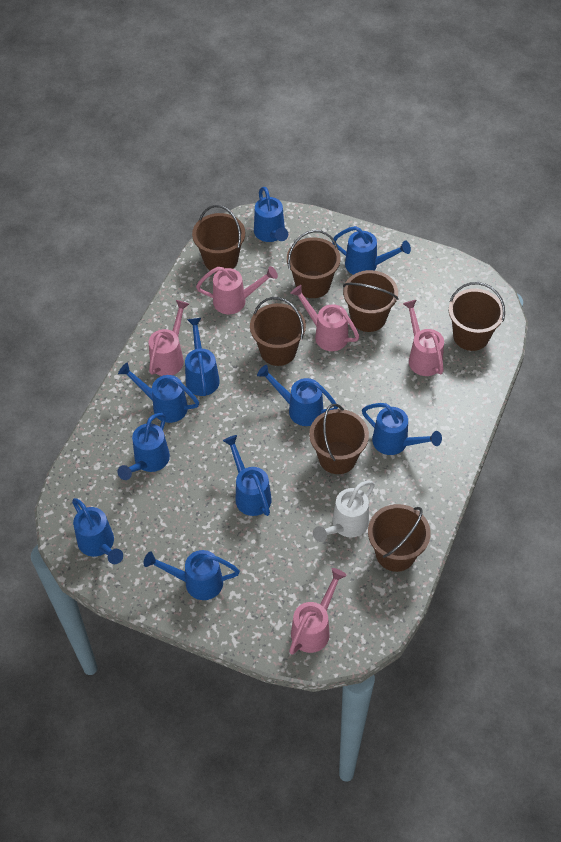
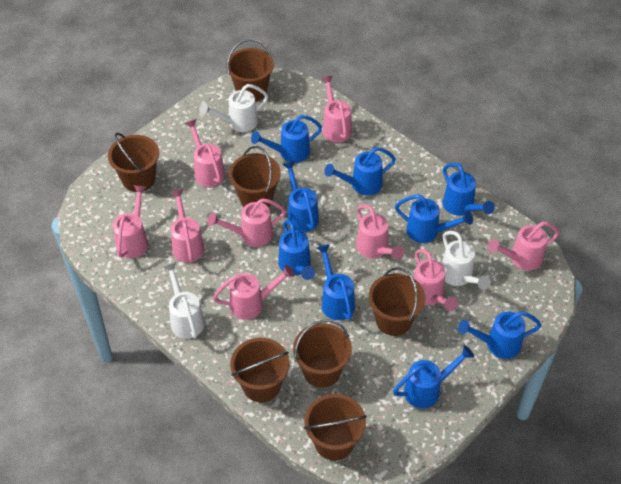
blue watering can: 10 -> 9
pink watering can: 5 -> 9
white watering can: 1 -> 3

